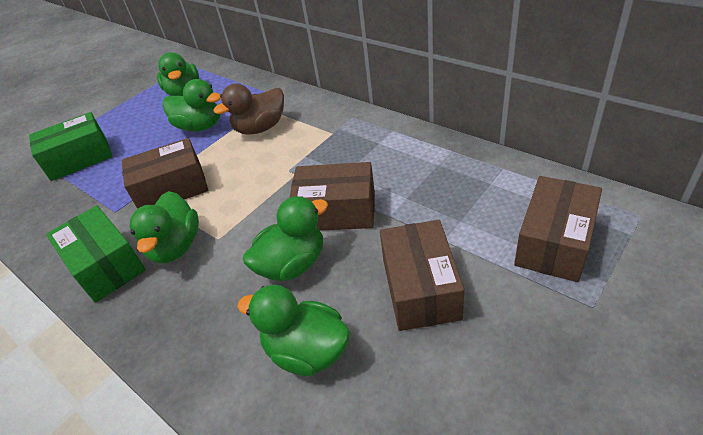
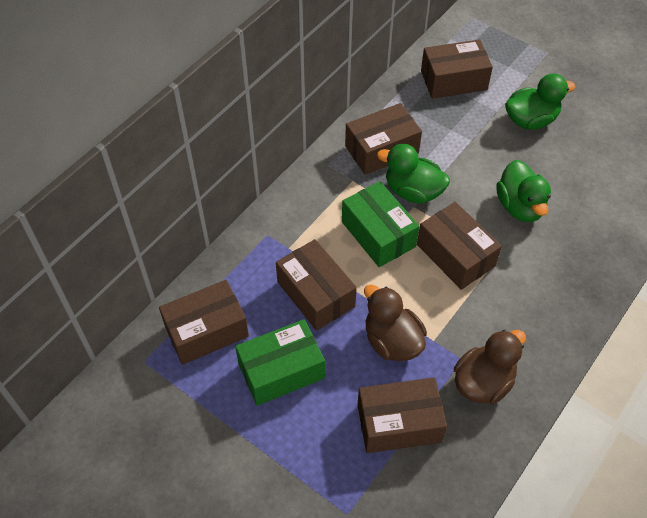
brown box: 4 -> 6
brown duck: 1 -> 2
green duck: 5 -> 3

